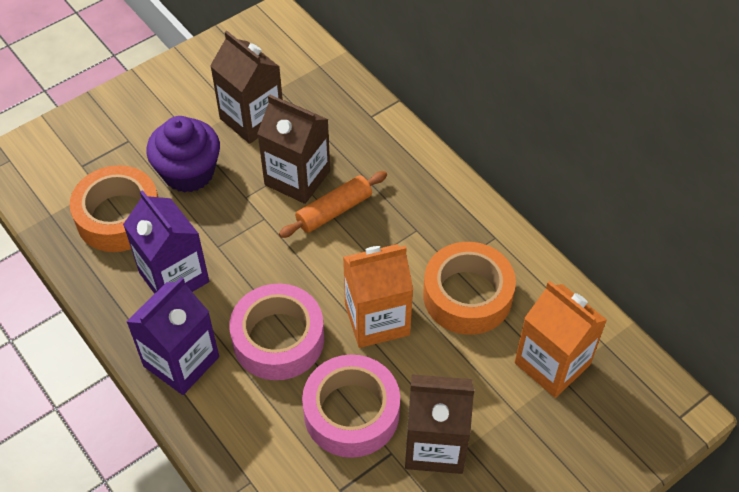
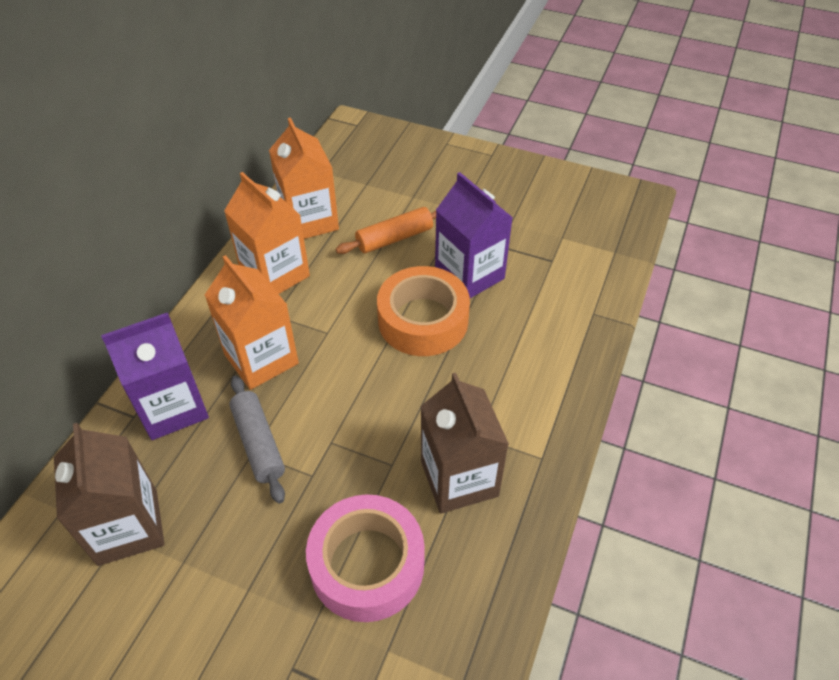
brown carton: 3 -> 2
grey rolling pin: 0 -> 1
orange carton: 2 -> 3
orange tape: 2 -> 1
pink tape: 2 -> 1
purple cupcake: 1 -> 0

